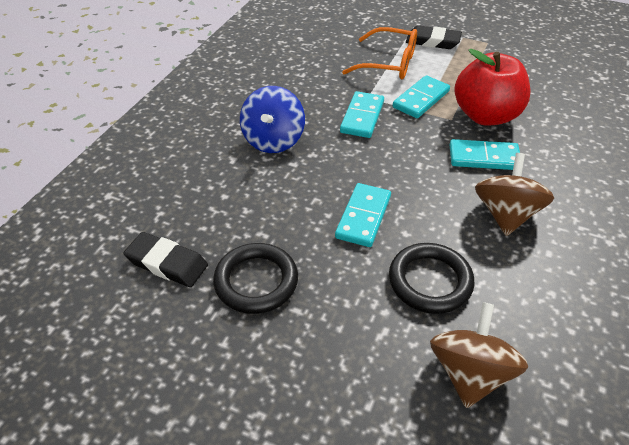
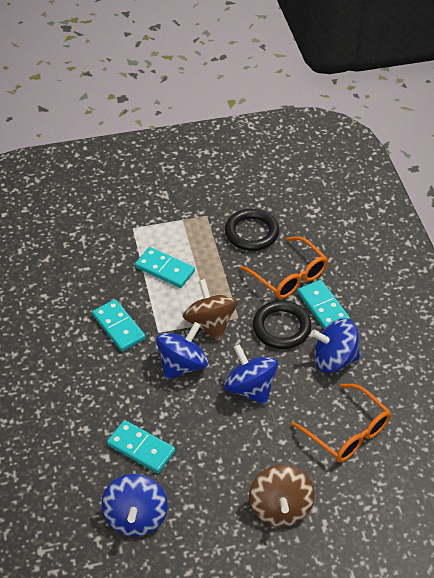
black eraser: 2 -> 0
blue spinning top: 1 -> 4
orange glasses: 1 -> 2
red apple: 1 -> 0

